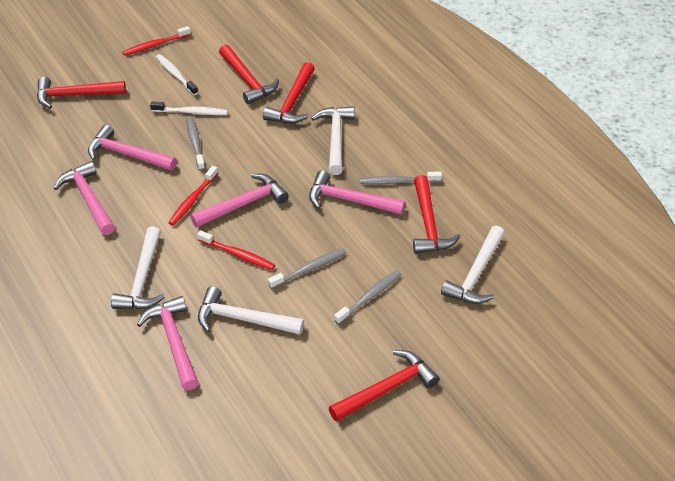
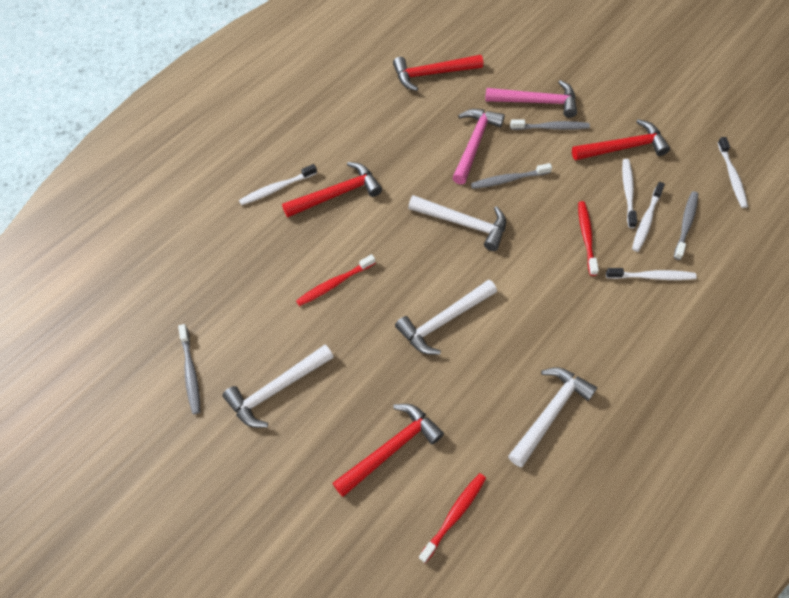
pink hammer: 5 -> 2
red hammer: 5 -> 4
white toothbrush: 2 -> 5

